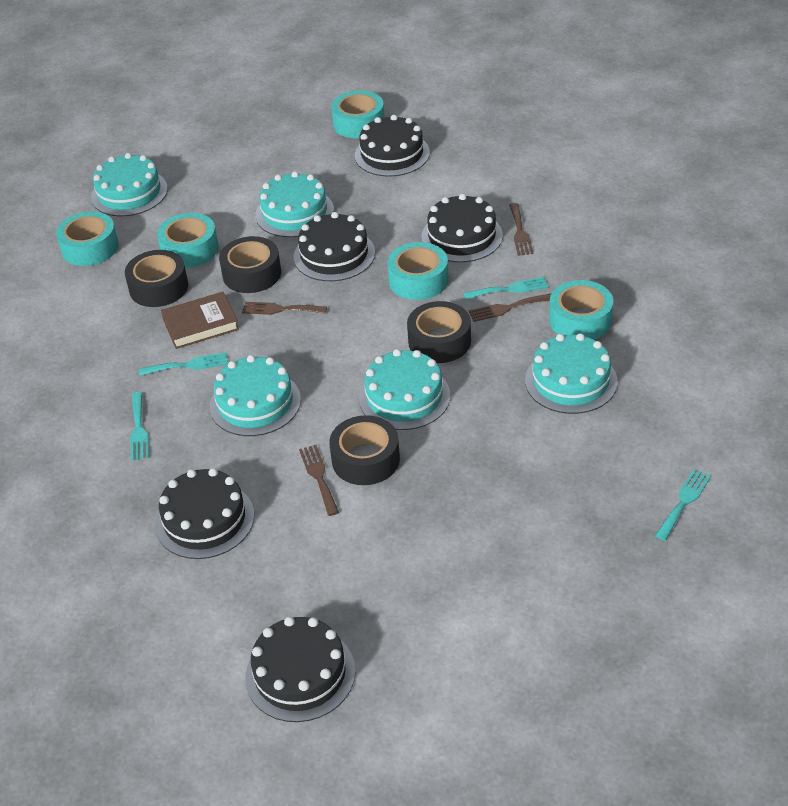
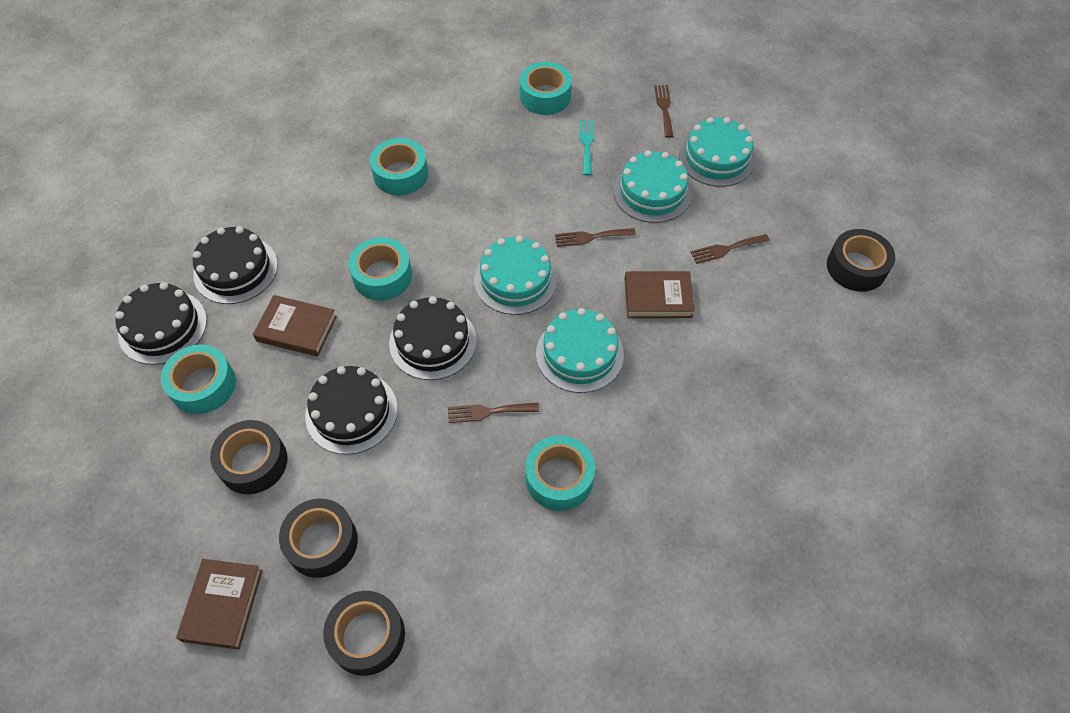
black cake: 5 -> 4
brown book: 1 -> 3
turquoise cake: 5 -> 4
turquoise fork: 4 -> 1

